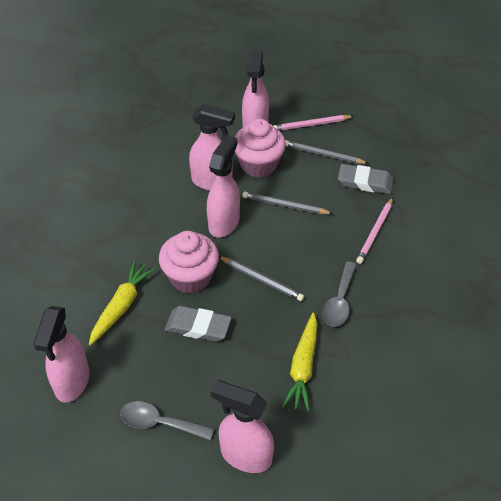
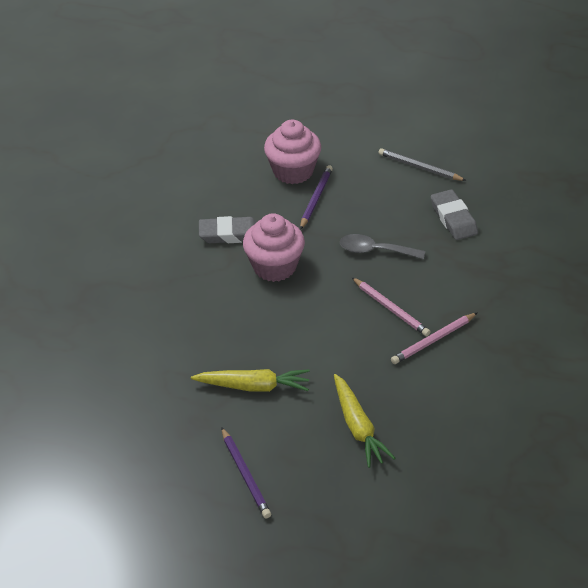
grey pencil: 3 -> 1
grey spoon: 2 -> 1
pink spray bottle: 5 -> 0
purple pencil: 0 -> 2

